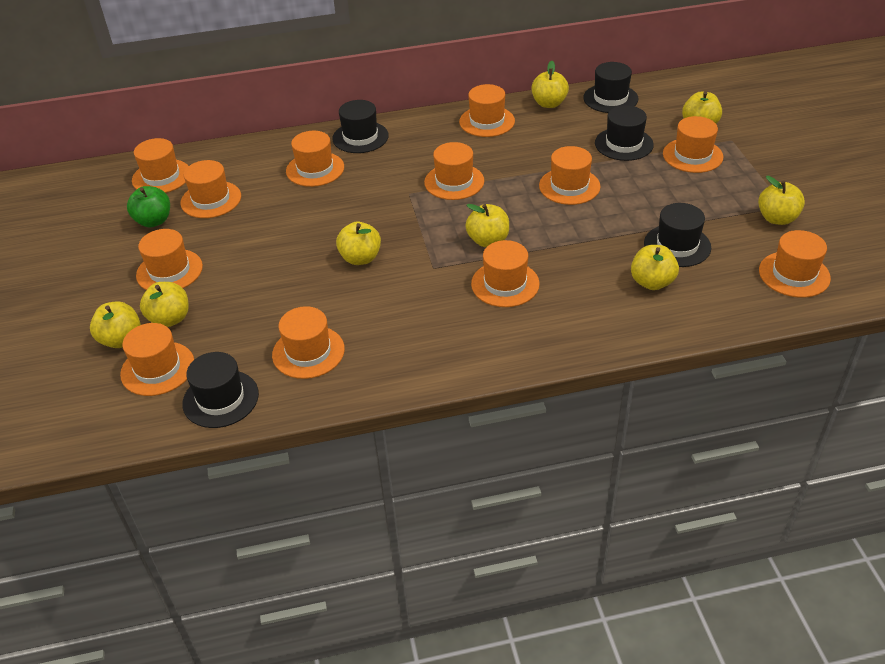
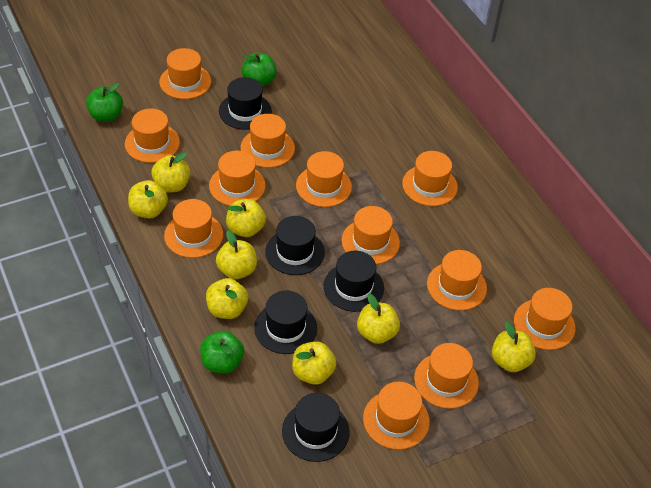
green apple: 1 -> 3

